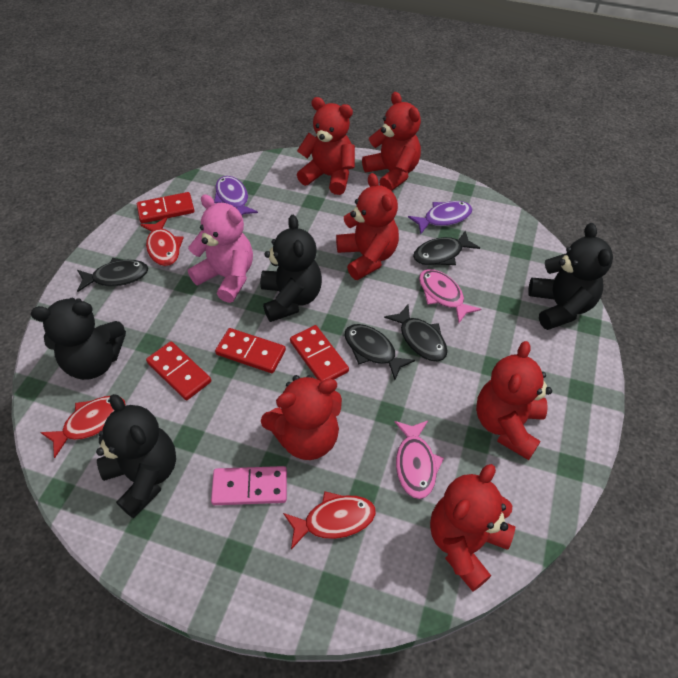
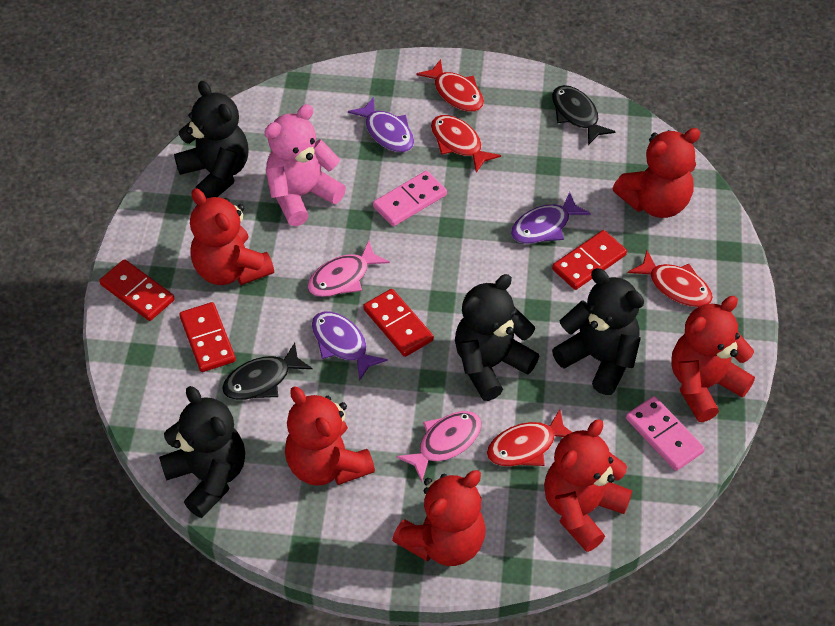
black fish: 4 -> 2
pink domino: 1 -> 2
purple fish: 2 -> 3
red fish: 3 -> 4

